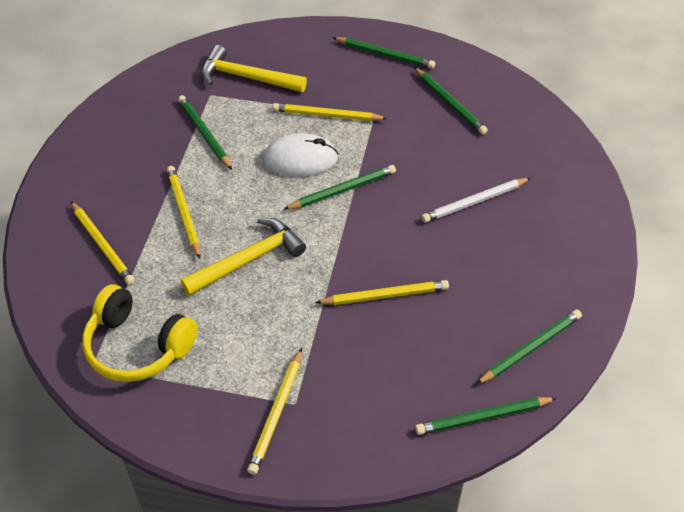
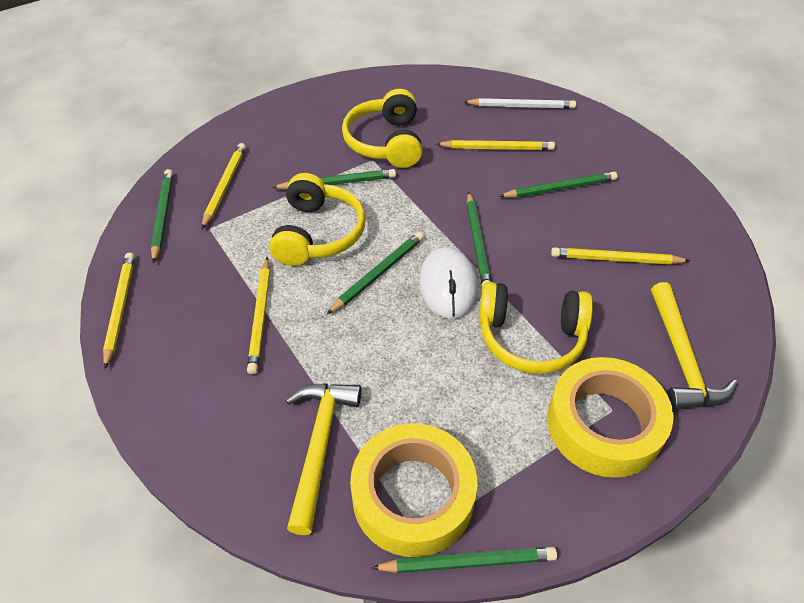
yellow headphones: 1 -> 3
yellow tape: 0 -> 2

